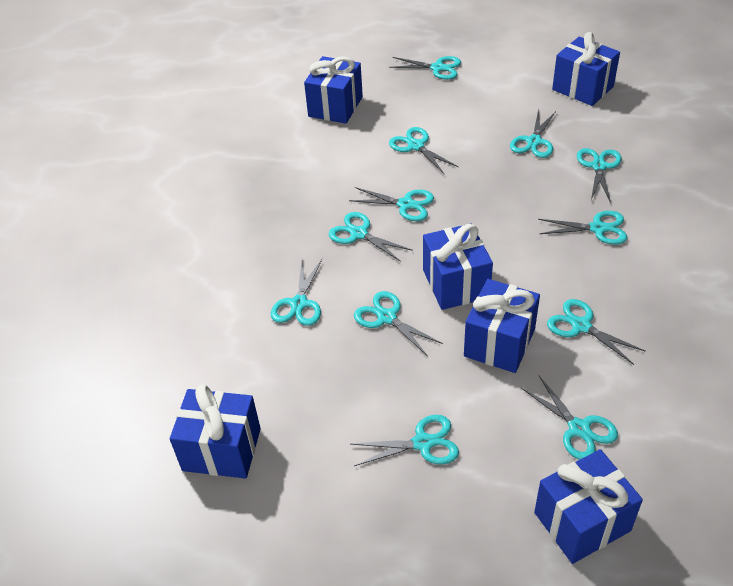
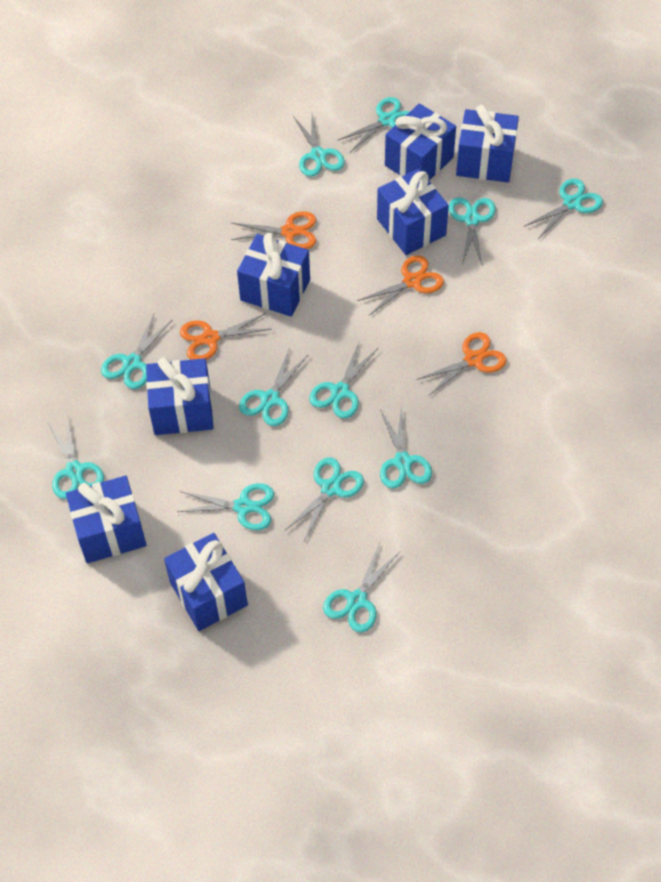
blue gift: 6 -> 7
orange scissors: 0 -> 4

